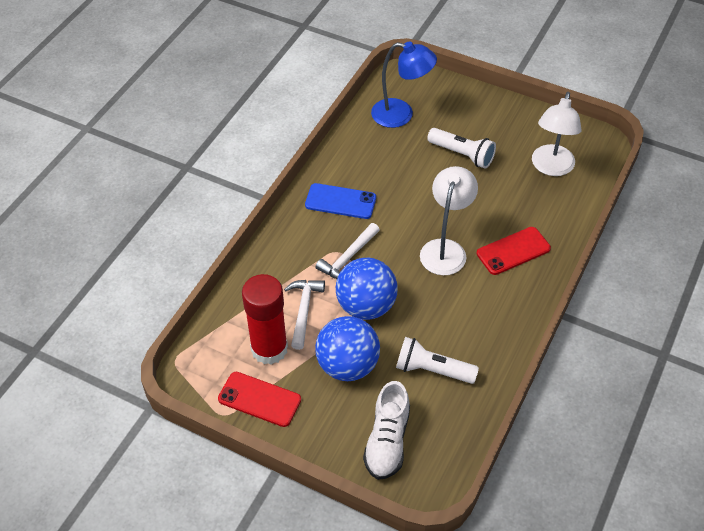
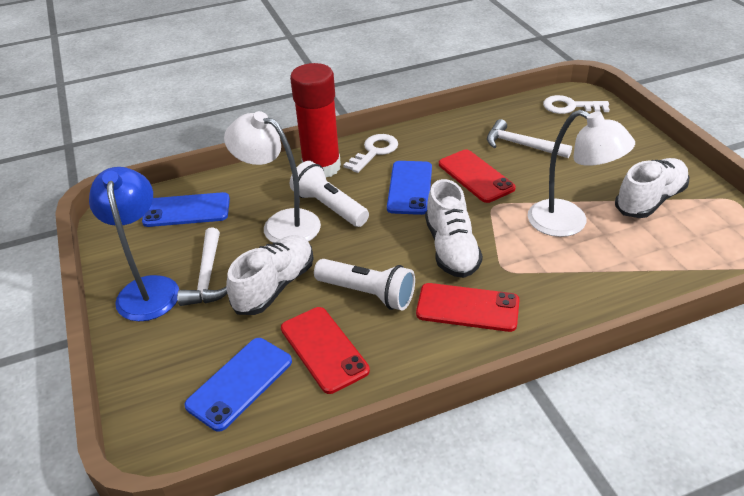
blue ball: 2 -> 0
blue phone: 1 -> 3
red phone: 2 -> 3
white key: 0 -> 2
white shoe: 1 -> 3

